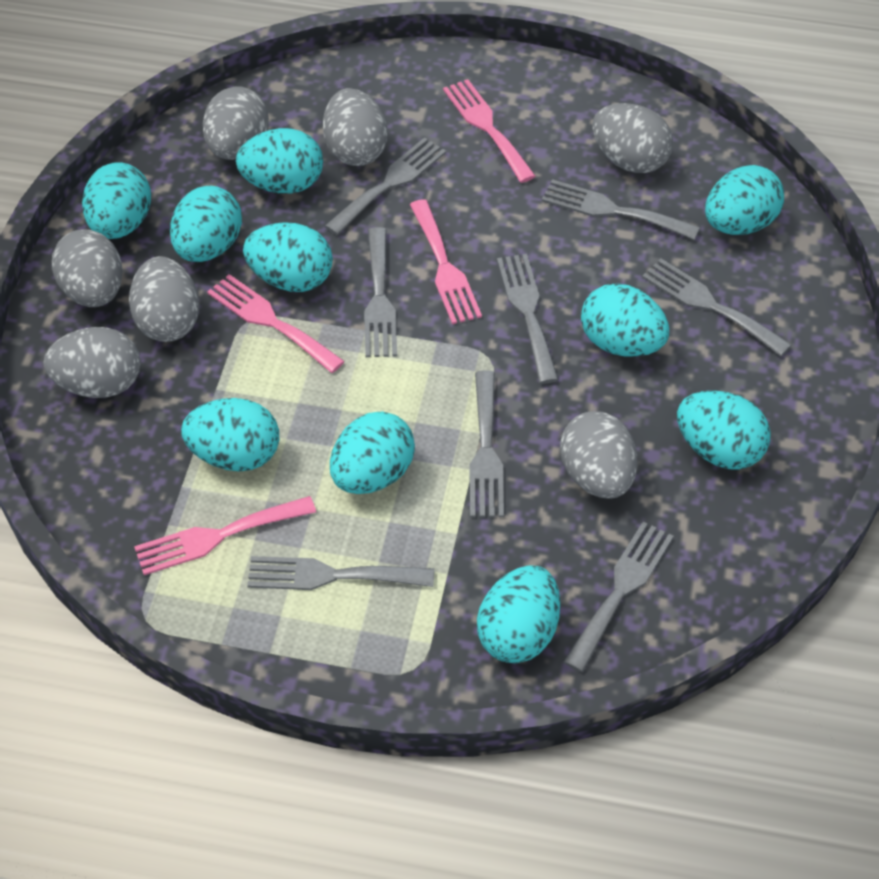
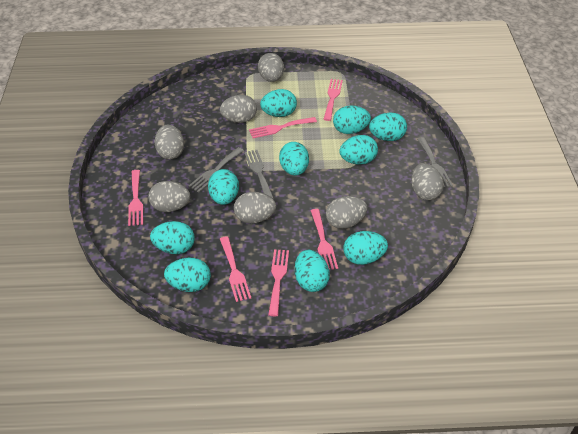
grey fork: 8 -> 3
pink fork: 4 -> 6

